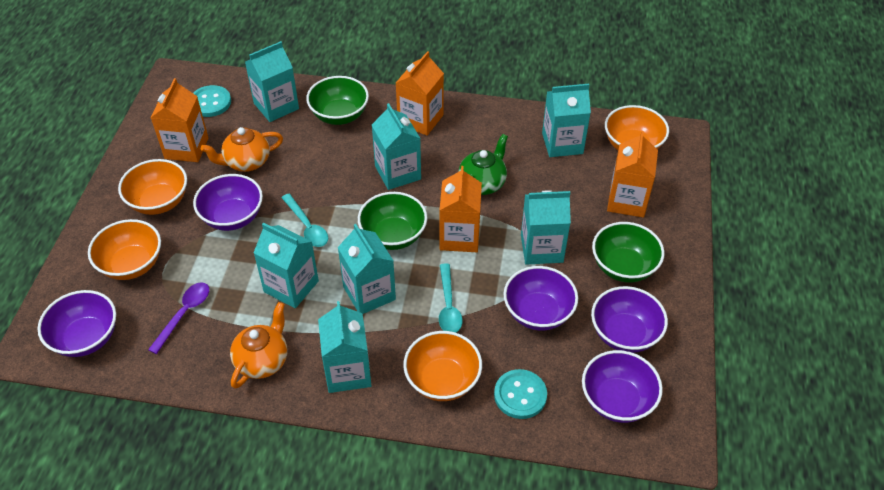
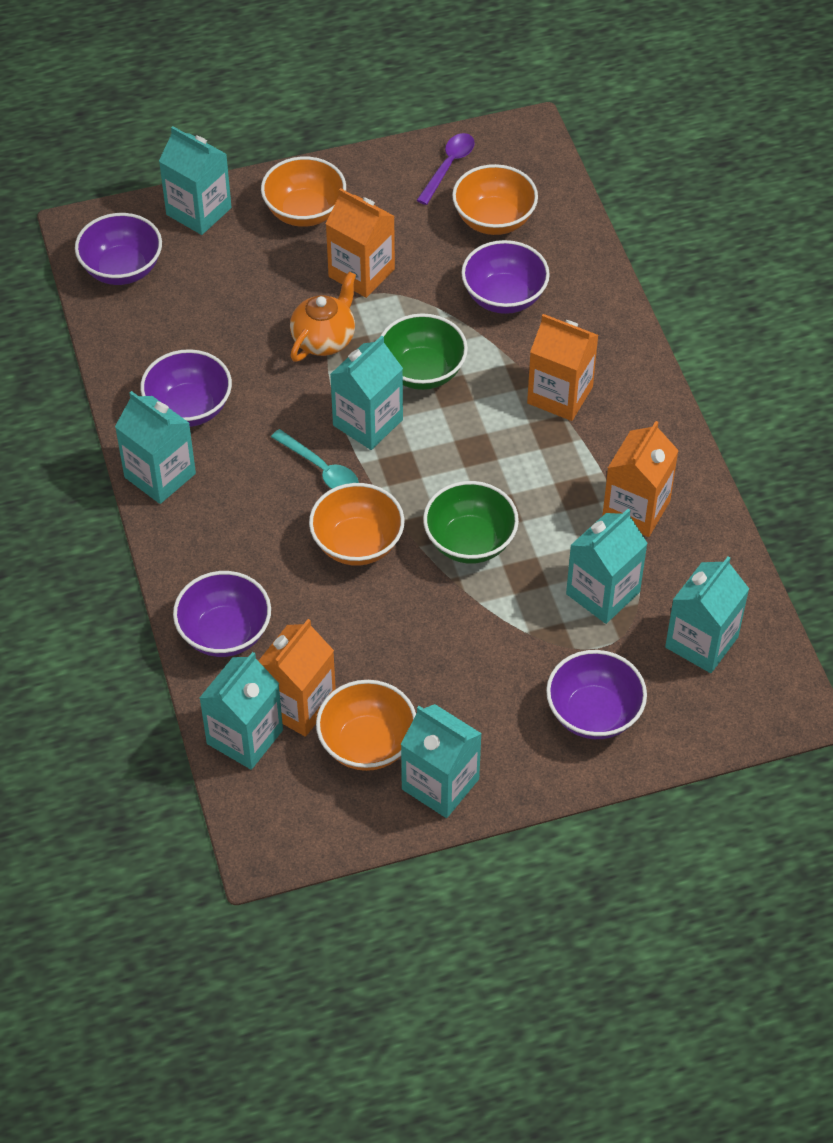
green bowl: 3 -> 2
green teapot: 1 -> 0
orange teapot: 2 -> 1
turquoise button: 2 -> 0
turquoise spoon: 2 -> 1

